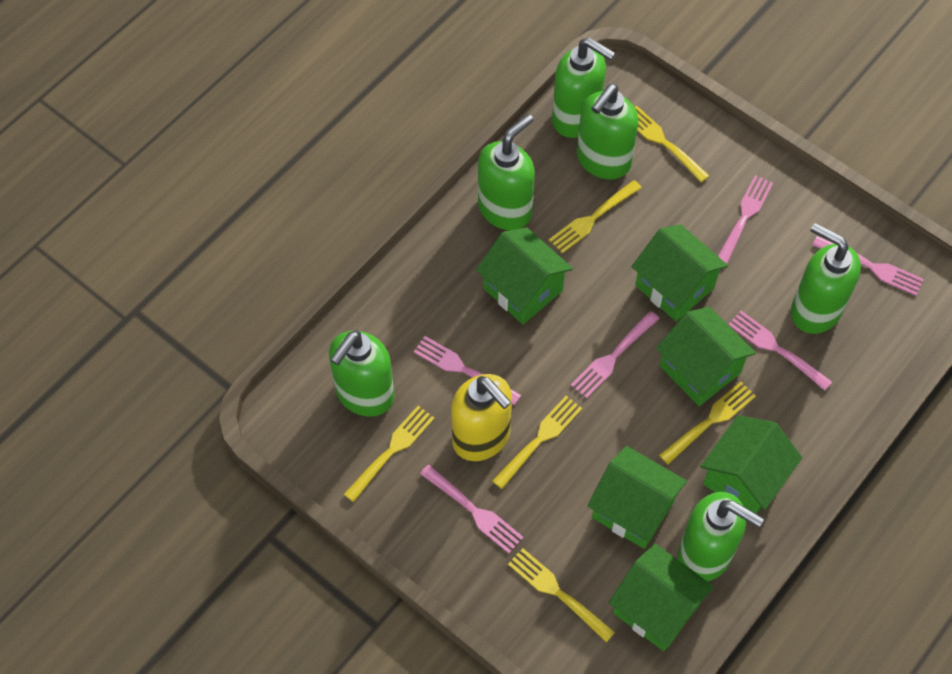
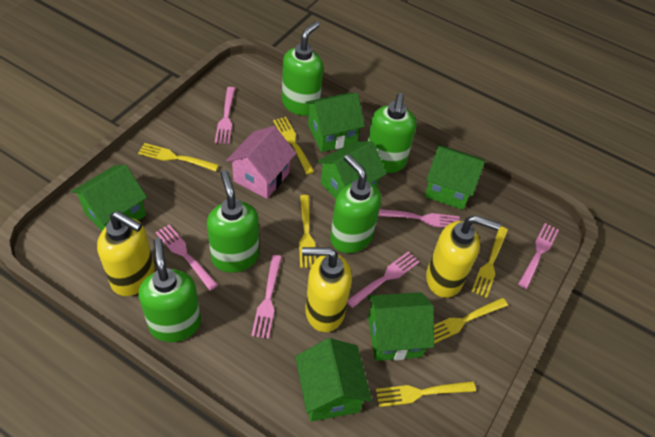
green soap dispenser: 6 -> 5
pink house: 0 -> 1
yellow soap dispenser: 1 -> 3

